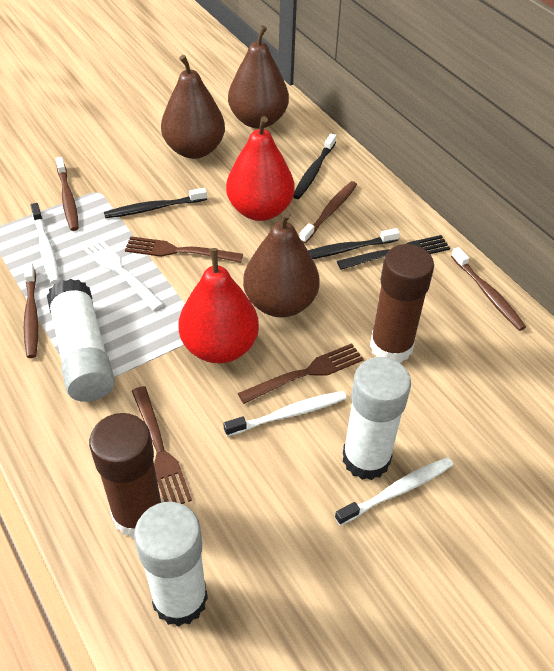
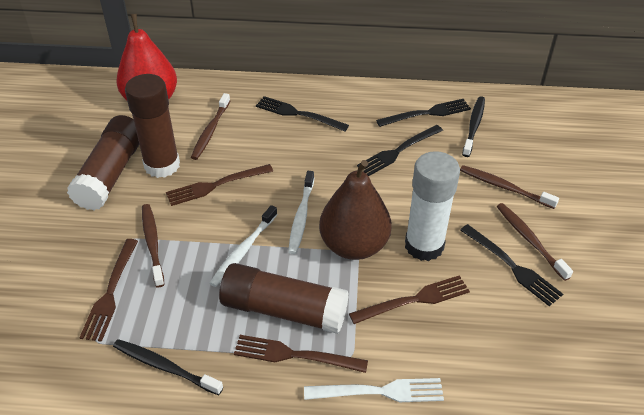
black fork: 1 -> 4
black toothbrush: 3 -> 2
brown fork: 3 -> 4
brown glue stick: 2 -> 3
brown pear: 3 -> 1
red pear: 2 -> 1
white glue stick: 3 -> 1
white toothbrush: 3 -> 2

